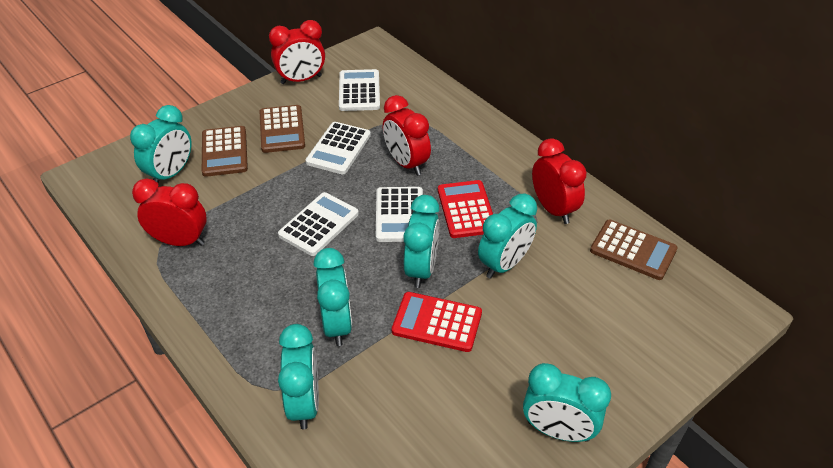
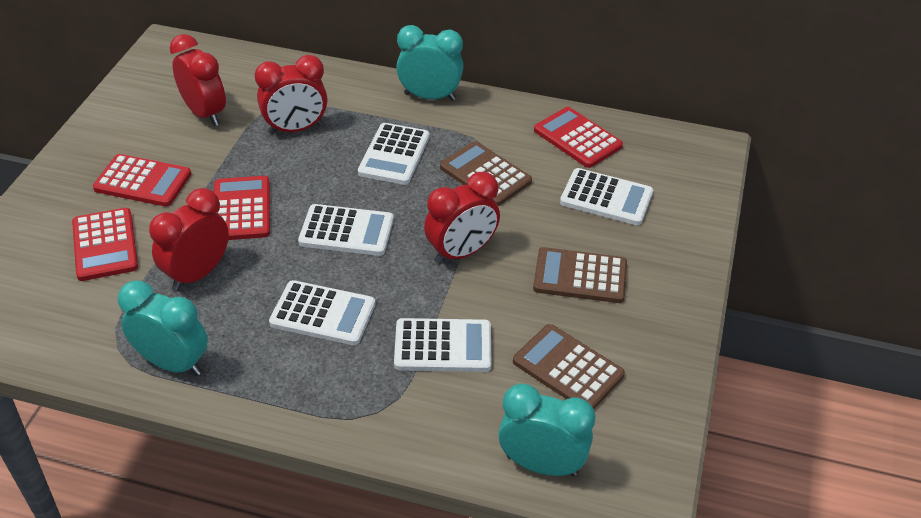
red calculator: 2 -> 4
turquoise clock: 6 -> 3
white calculator: 4 -> 5

